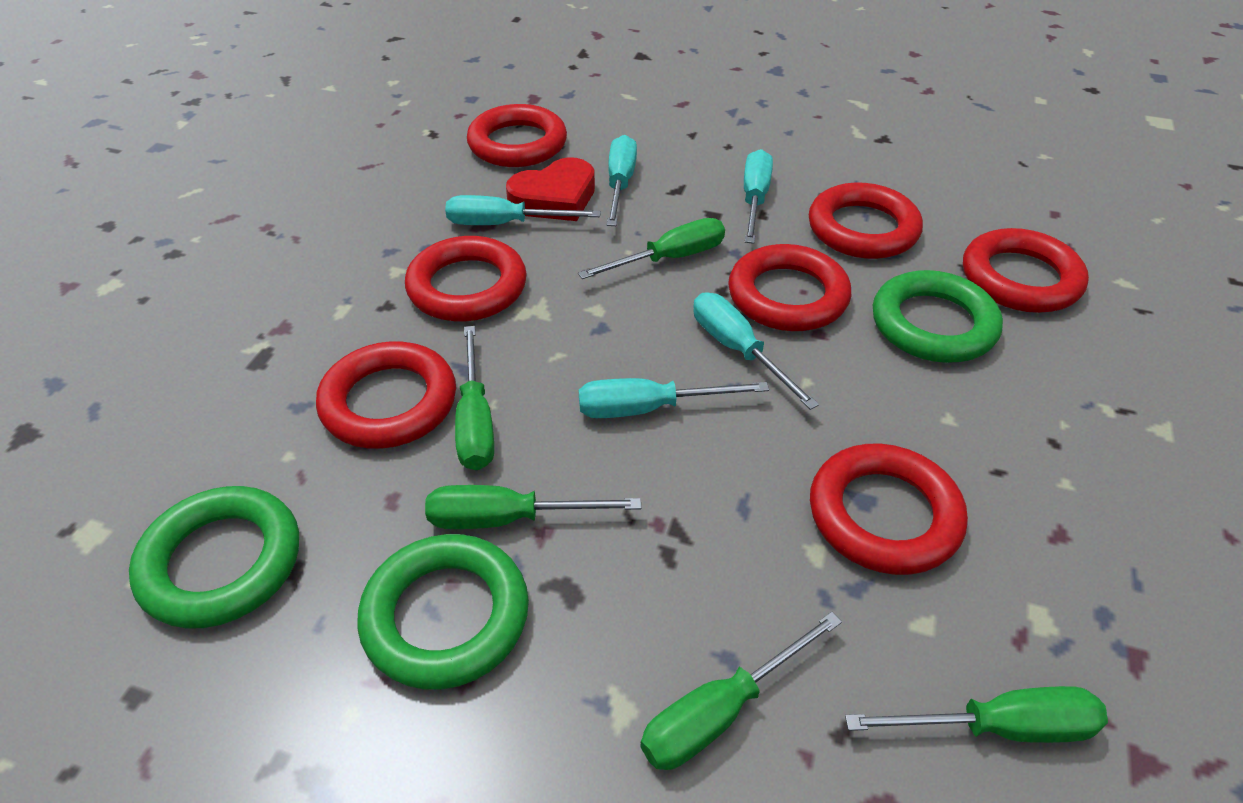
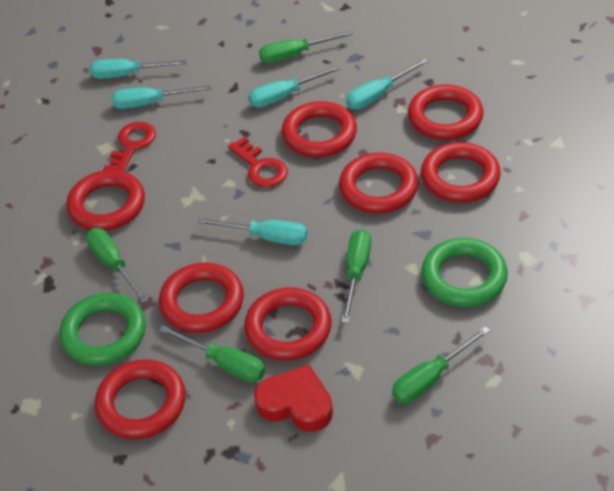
green ring: 3 -> 2
red key: 0 -> 2
red ring: 7 -> 8

